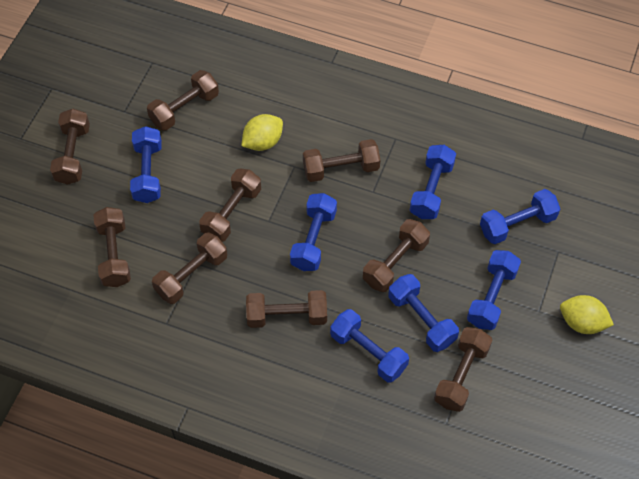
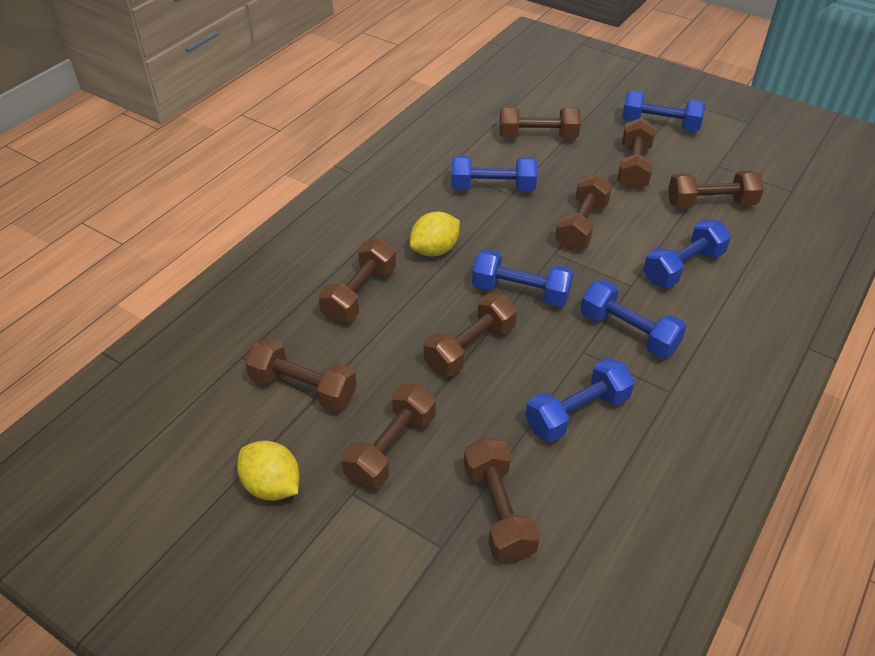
blue dumbbell: 7 -> 6

